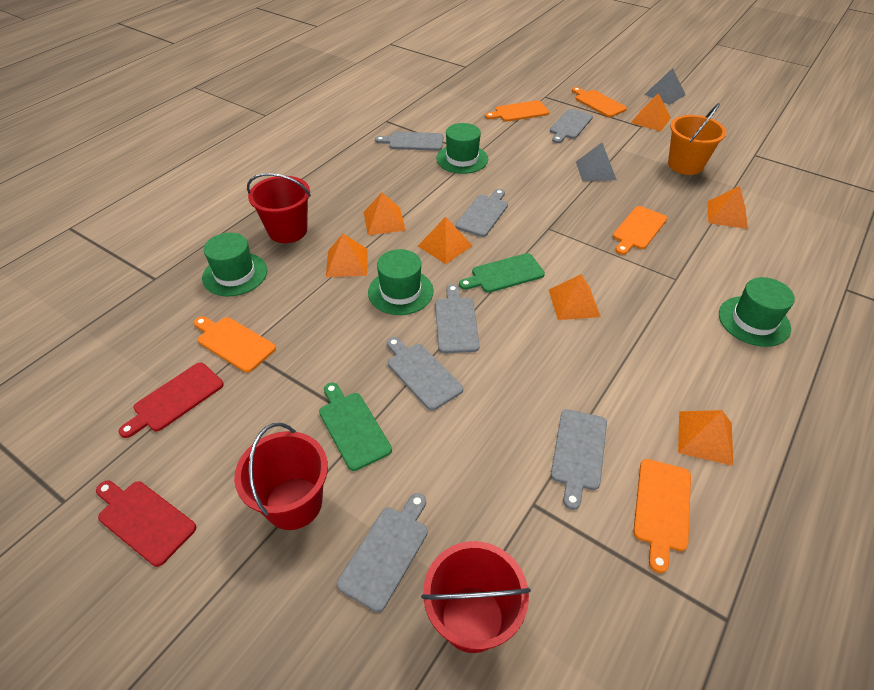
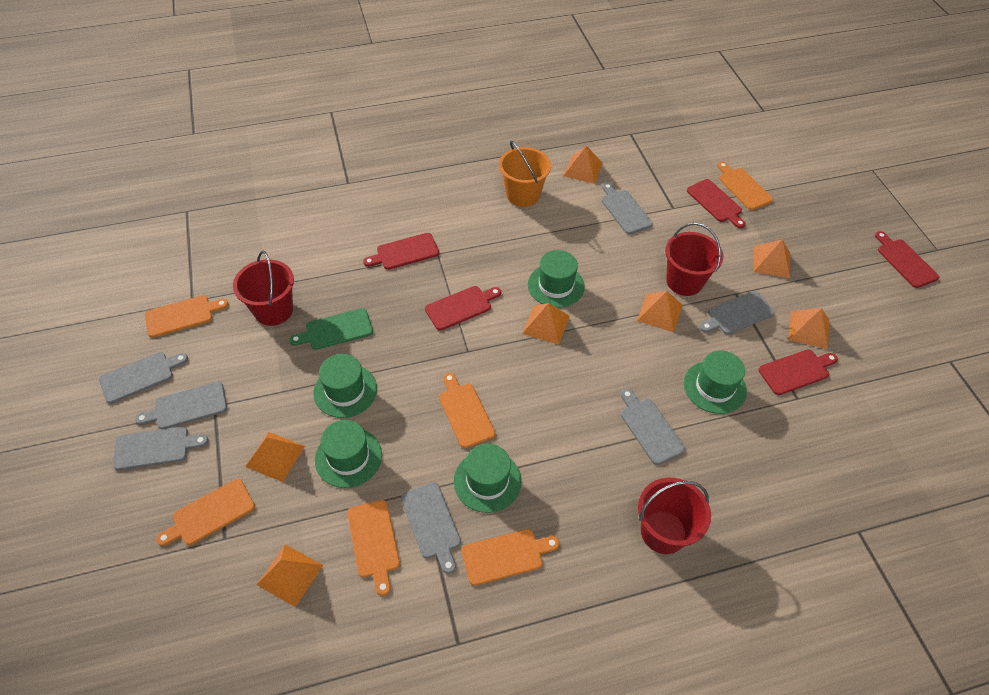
green cutting board: 2 -> 1
green hat: 4 -> 5
grey pyramid: 2 -> 0
orange cutting board: 5 -> 6
red cutting board: 2 -> 5

